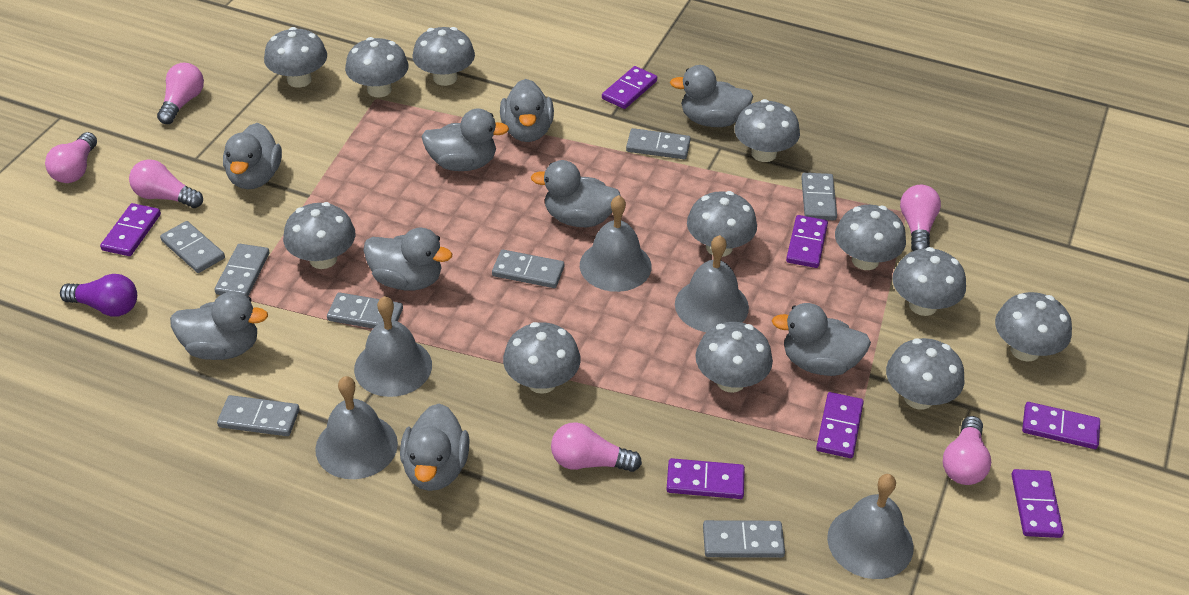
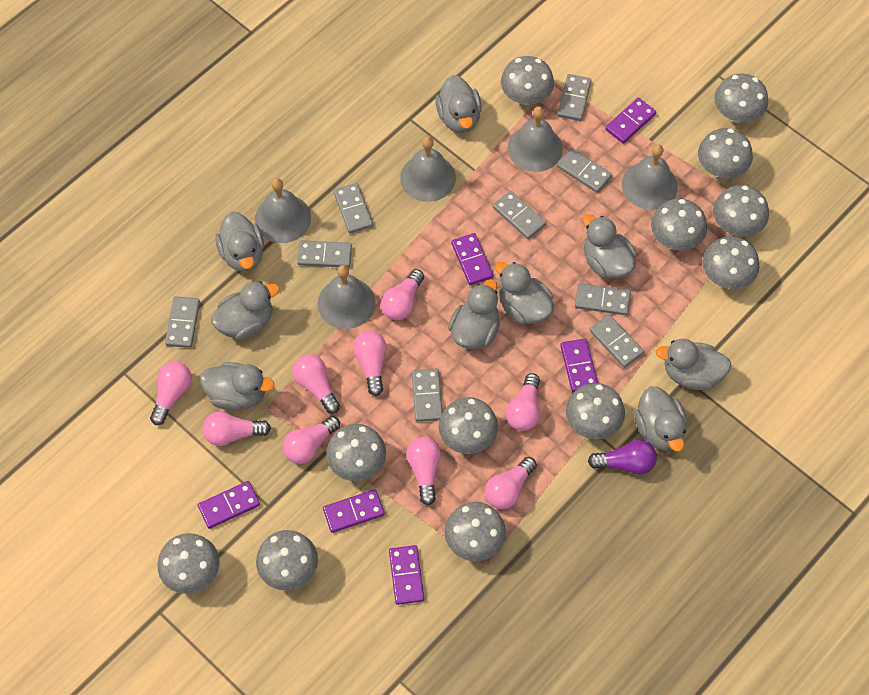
grey domino: 8 -> 9
pink light bulb: 6 -> 9
purple domino: 7 -> 6

